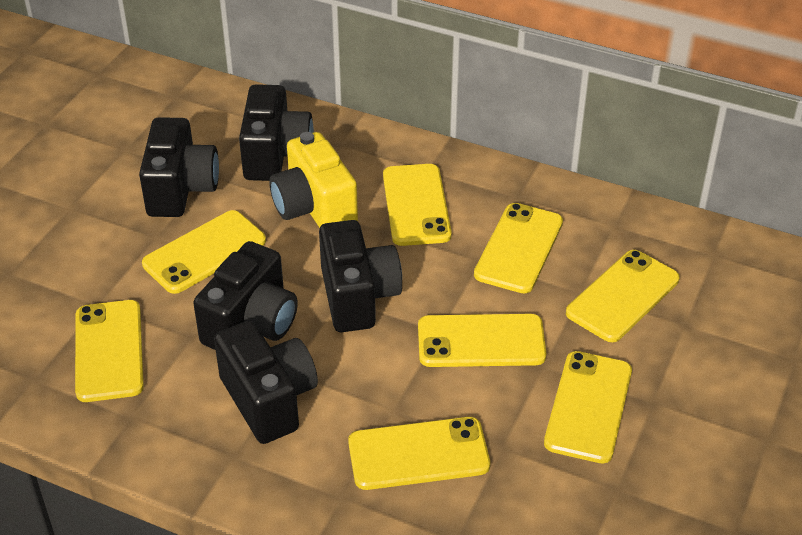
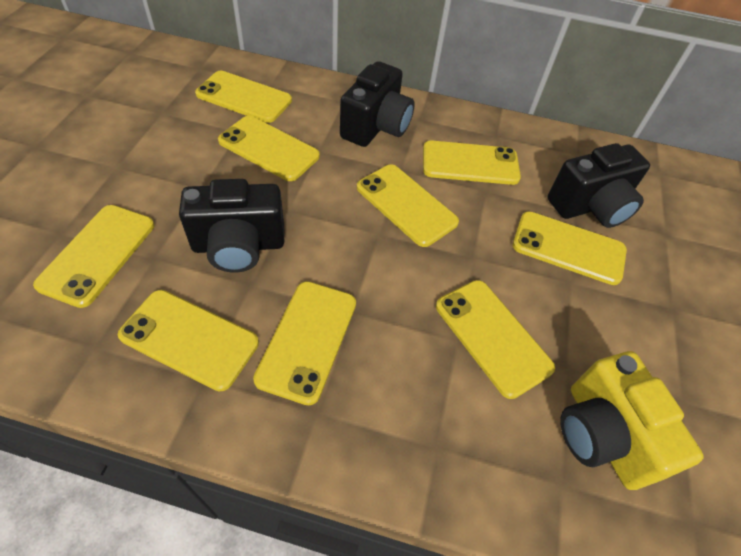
black camera: 5 -> 3
yellow phone: 8 -> 9

